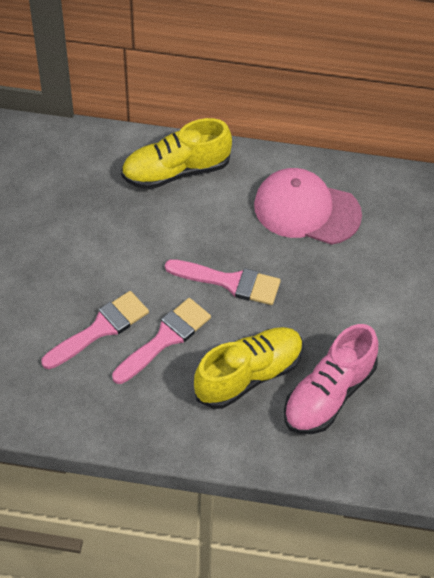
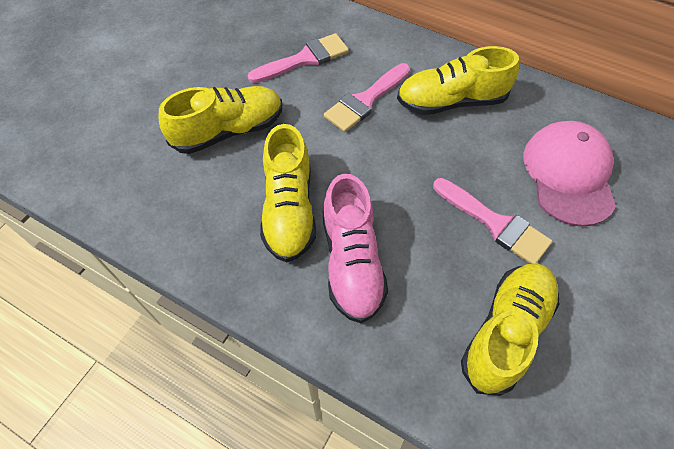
yellow shoe: 2 -> 4

